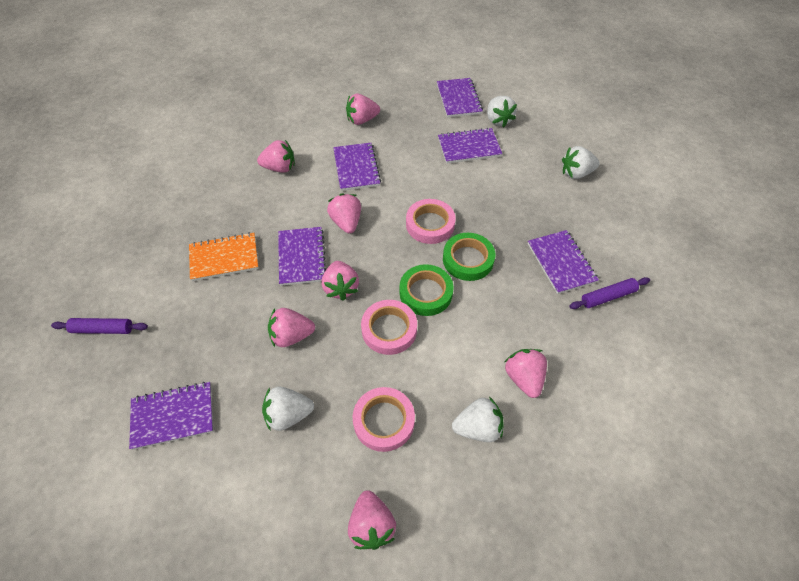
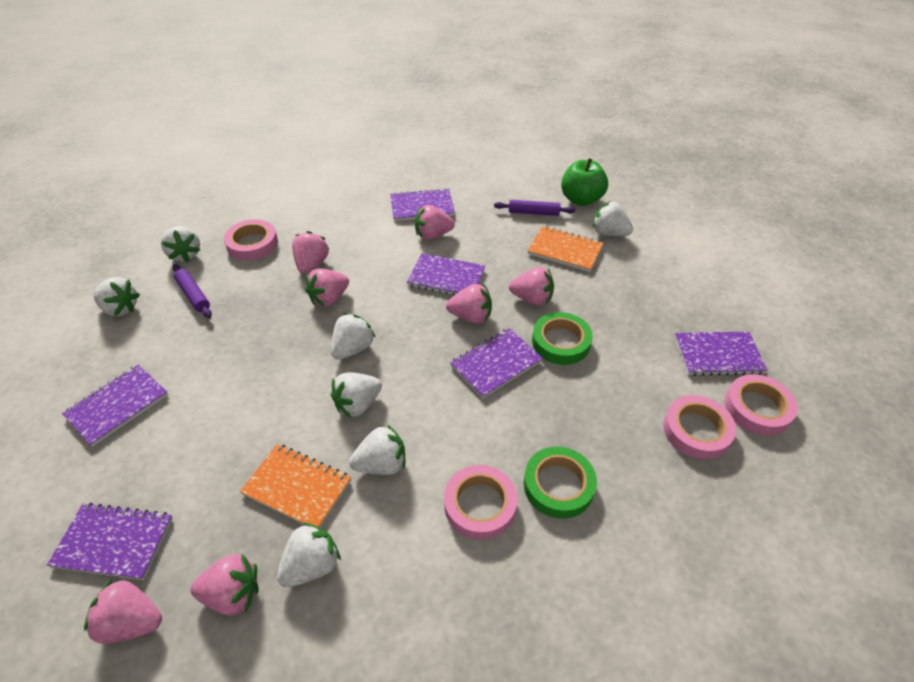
green apple: 0 -> 1
orange notebook: 1 -> 2
pink tape: 3 -> 4
white strawberry: 4 -> 7

